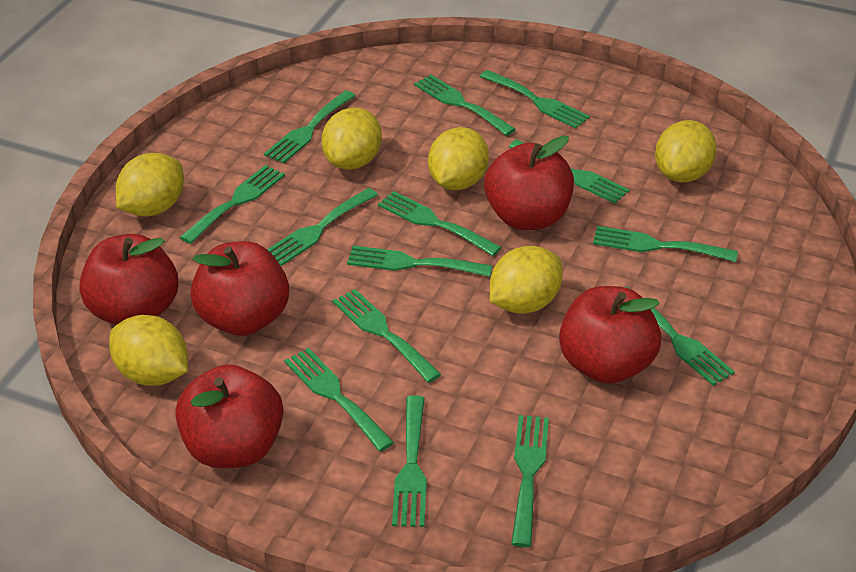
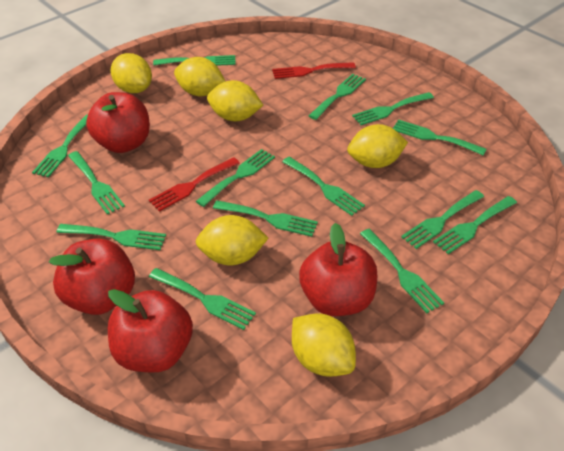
red apple: 5 -> 4
red fork: 0 -> 2

